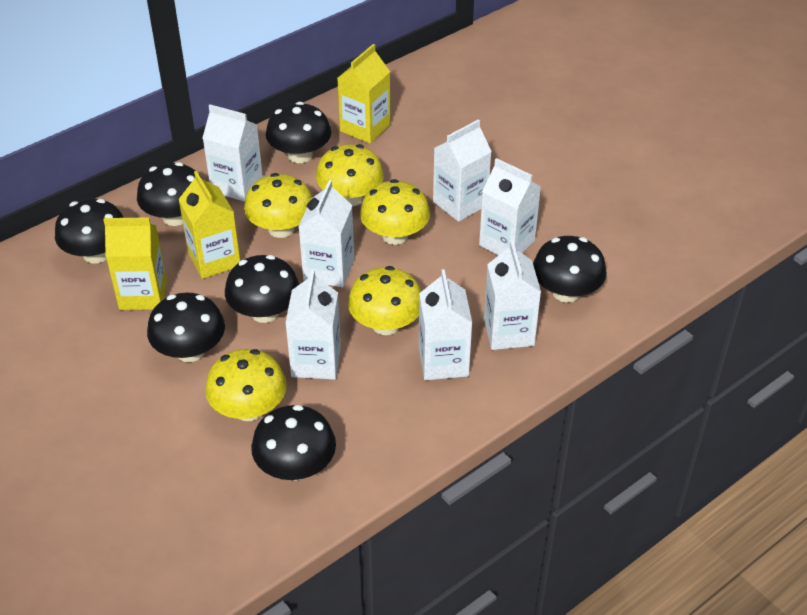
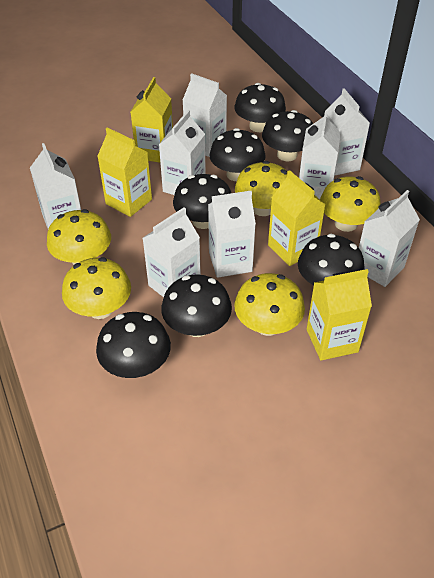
white carton: 7 -> 8
yellow carton: 3 -> 4

